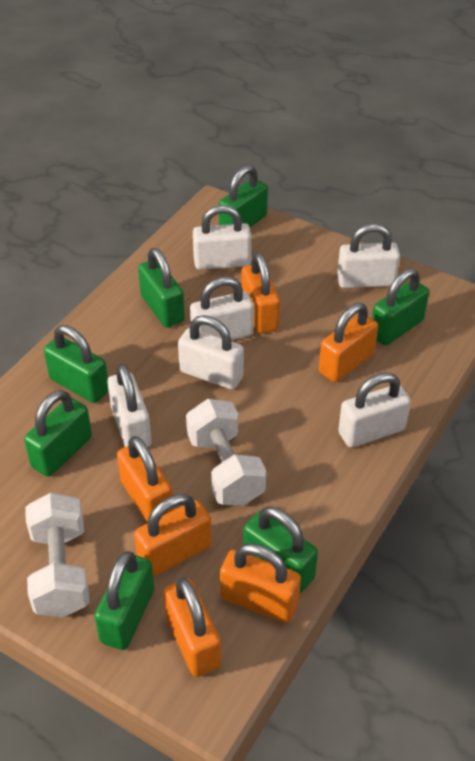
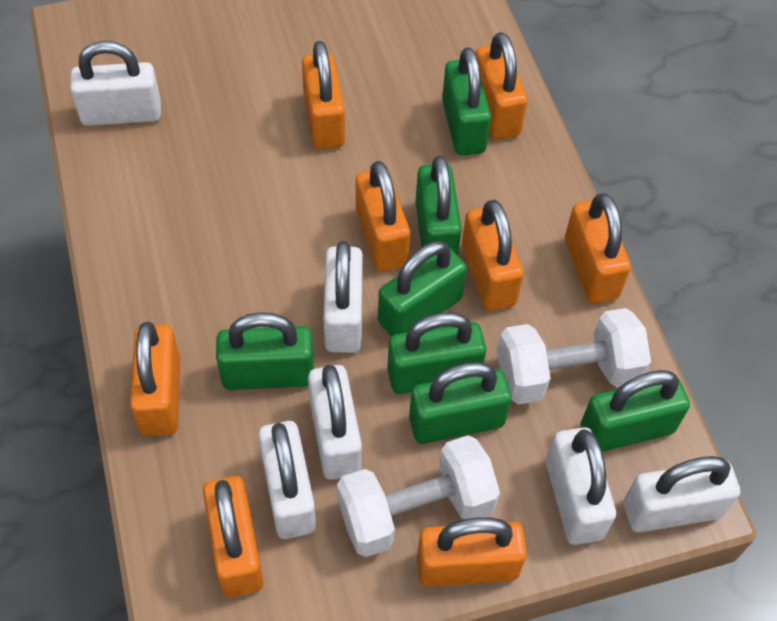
orange padlock: 6 -> 8

